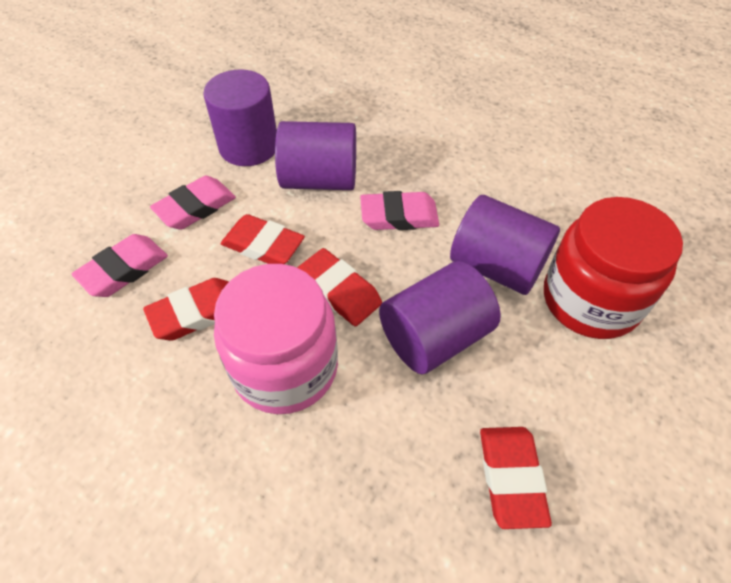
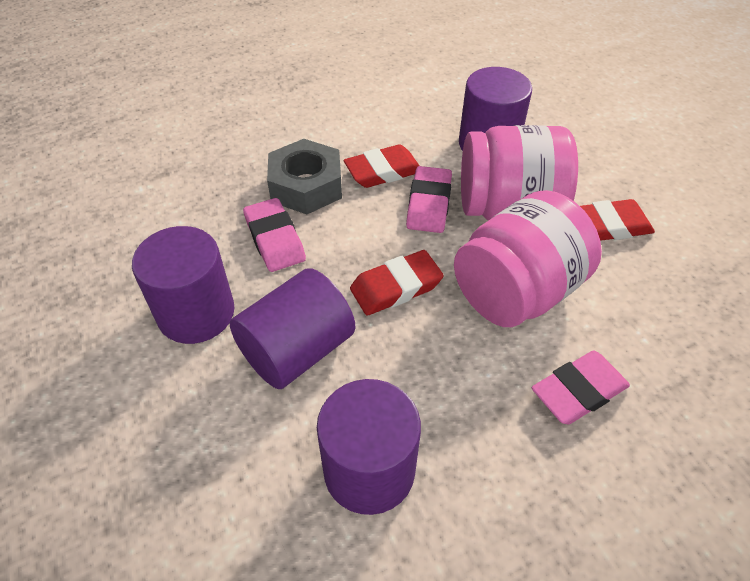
grey nut: 0 -> 1
pink jar: 1 -> 2
red eraser: 4 -> 3
red jar: 1 -> 0

